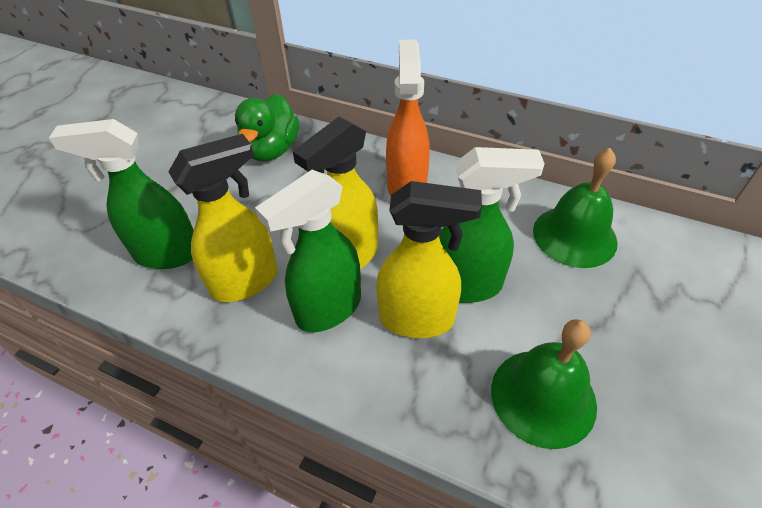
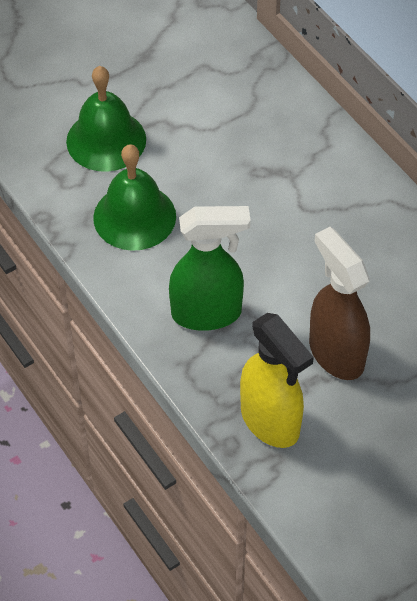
brown spray bottle: 0 -> 1
green duck: 1 -> 0
green spray bottle: 3 -> 1
orange spray bottle: 1 -> 0
yellow spray bottle: 3 -> 1

